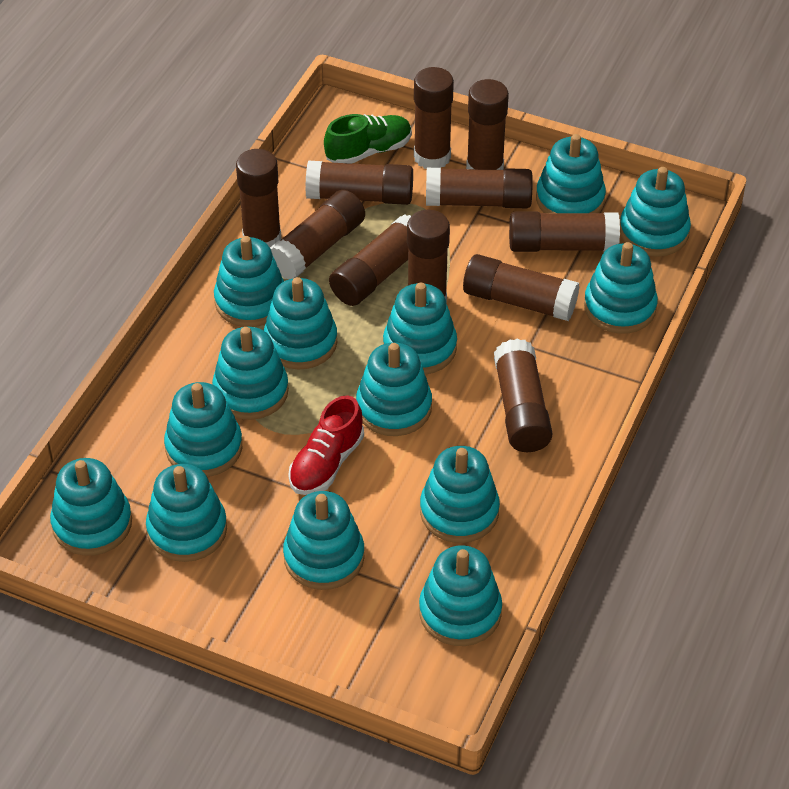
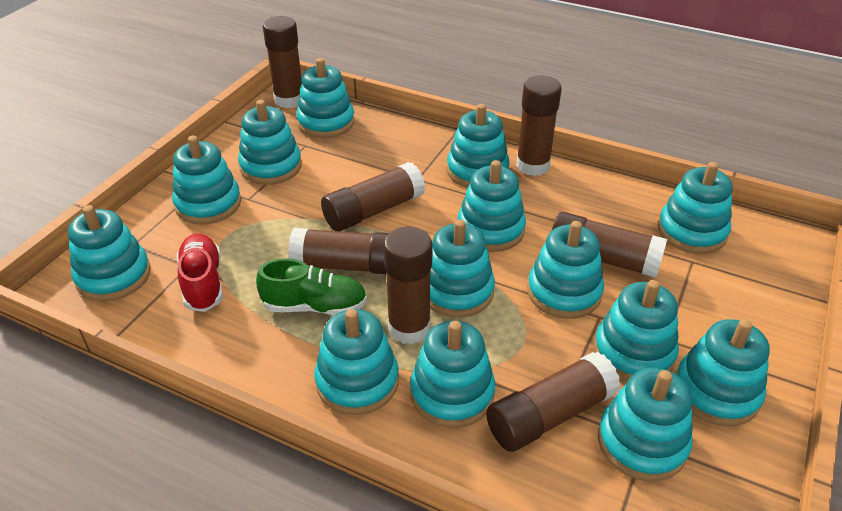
brown glue stick: 11 -> 7

